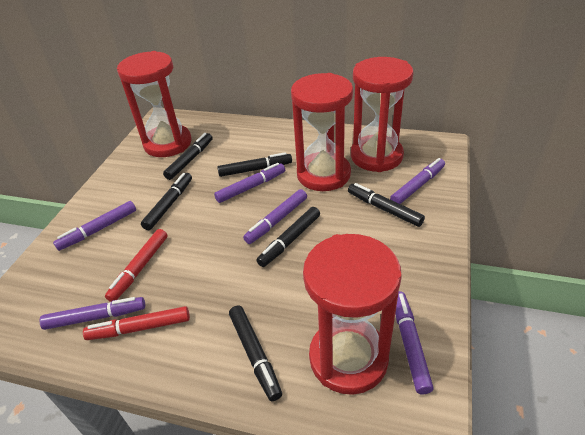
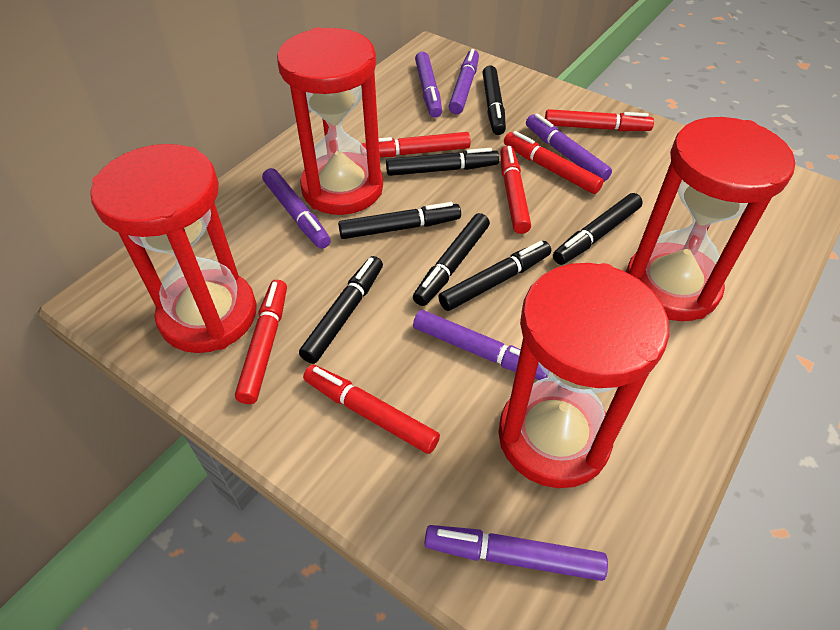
black marker: 6 -> 7
red marker: 2 -> 6

